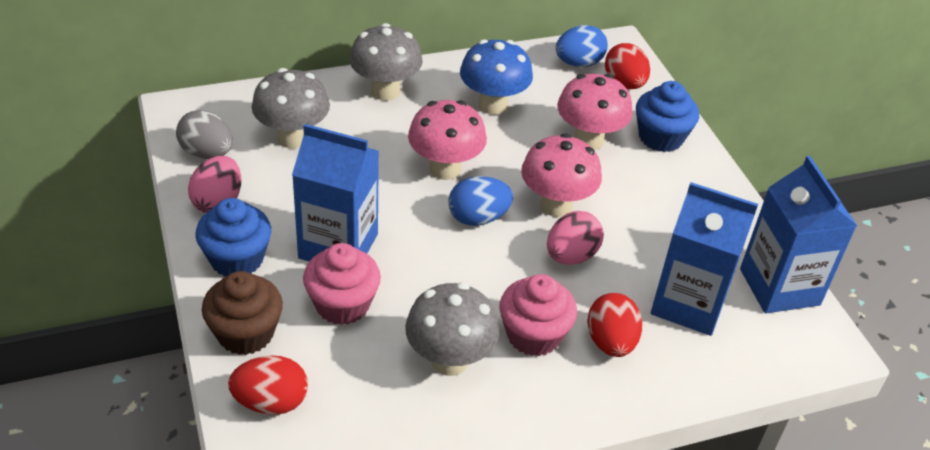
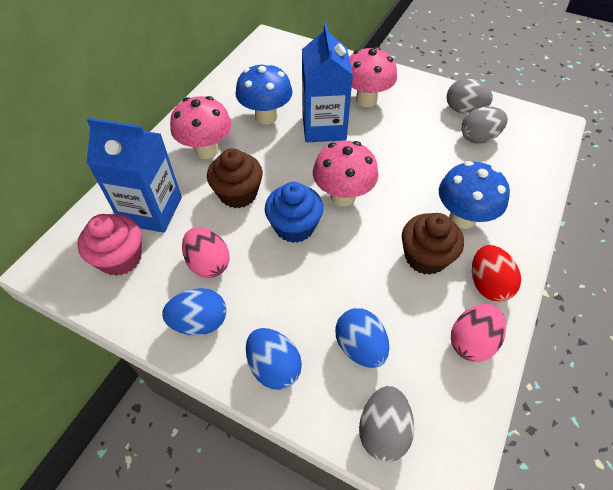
blue carton: 3 -> 2
blue cupcake: 2 -> 1
blue egg: 2 -> 3
blue mushroom: 1 -> 2
brown cupcake: 1 -> 2
grey egg: 1 -> 3
grey mushroom: 3 -> 0
pink cupcake: 2 -> 1
red egg: 3 -> 1

